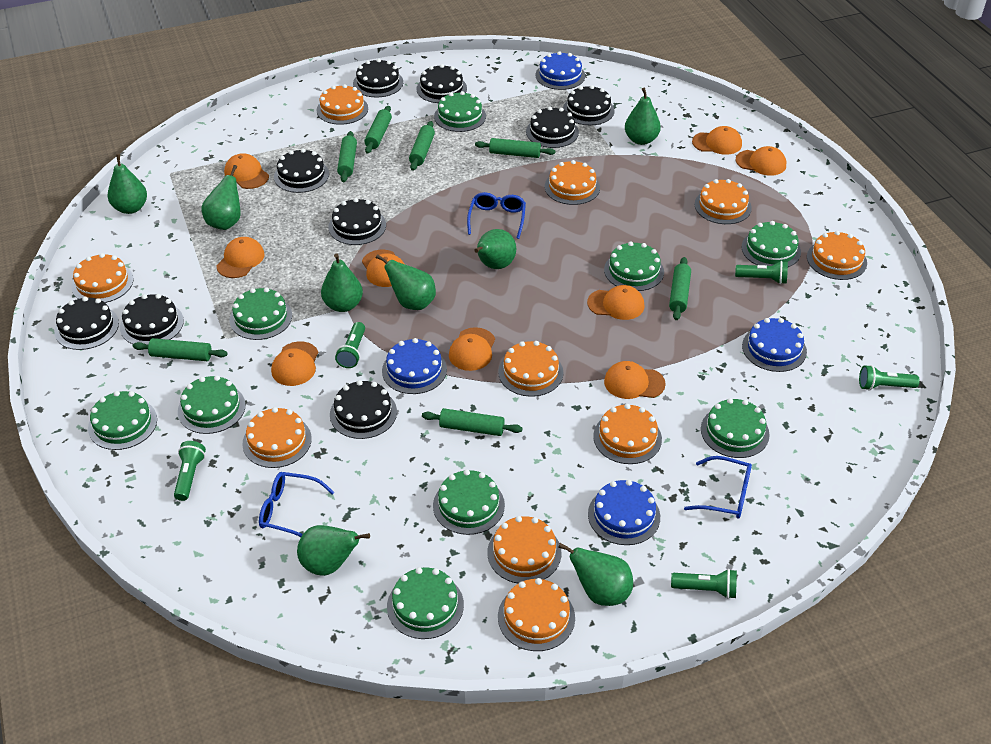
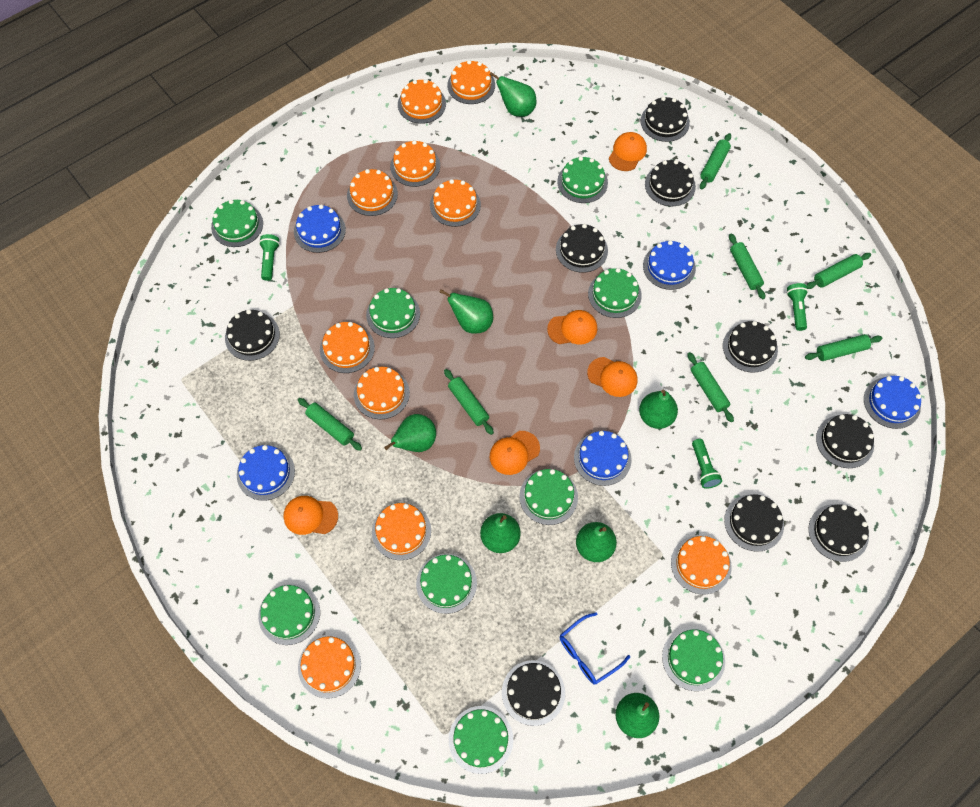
blue cake: 4 -> 5
blue glasses: 3 -> 1
green flashlight: 5 -> 3
green pear: 8 -> 7
orange cap: 9 -> 5

